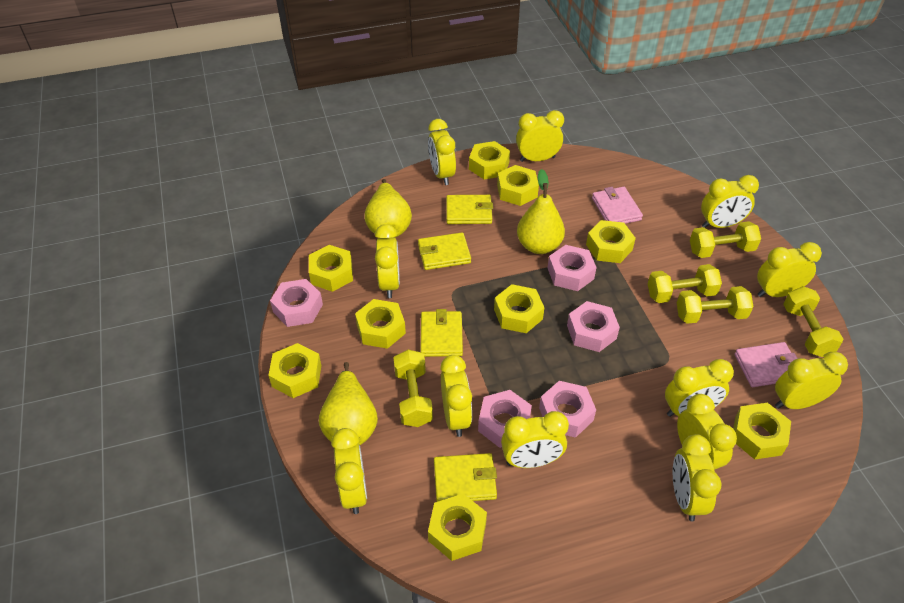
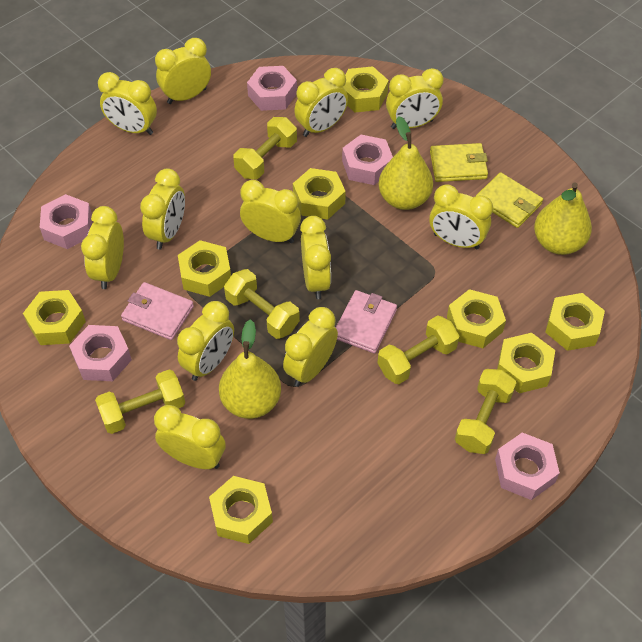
yellow nut: 9 -> 8
yellow wallet: 4 -> 2

